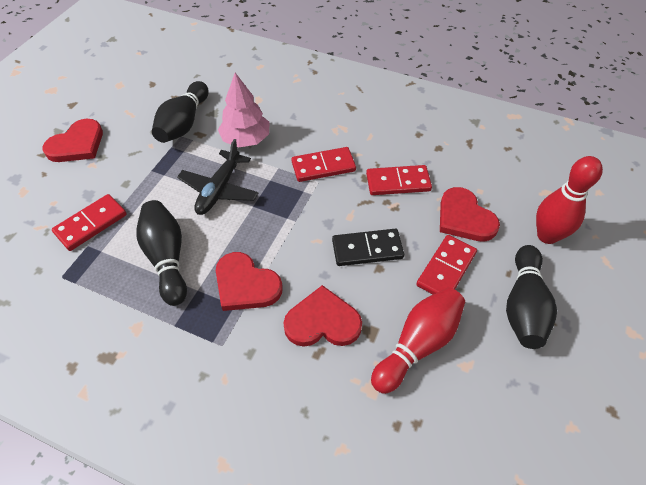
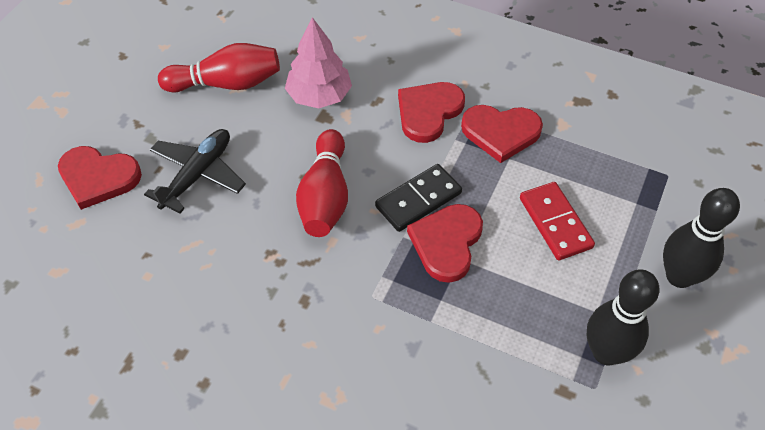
black bowling pin: 3 -> 2
red domino: 4 -> 1

